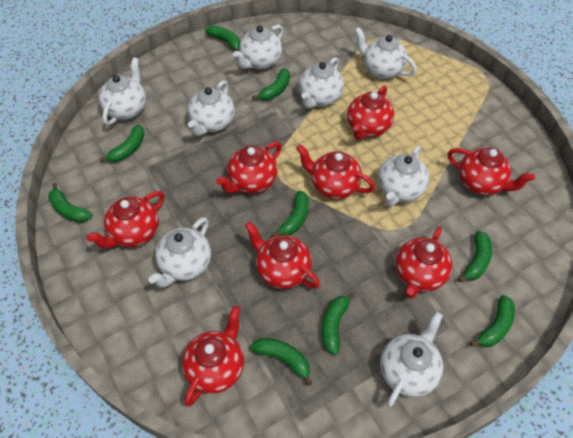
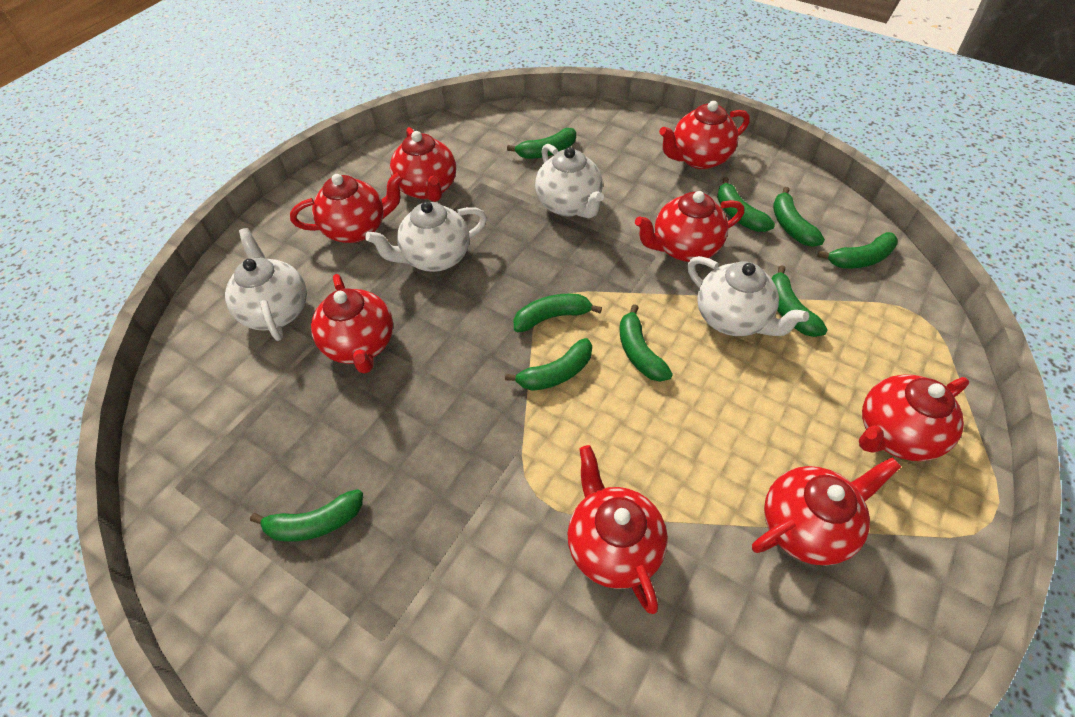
white teapot: 8 -> 4

